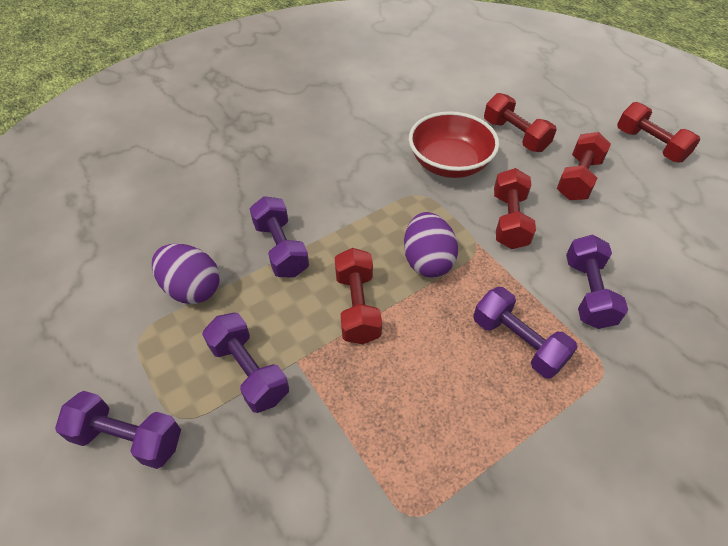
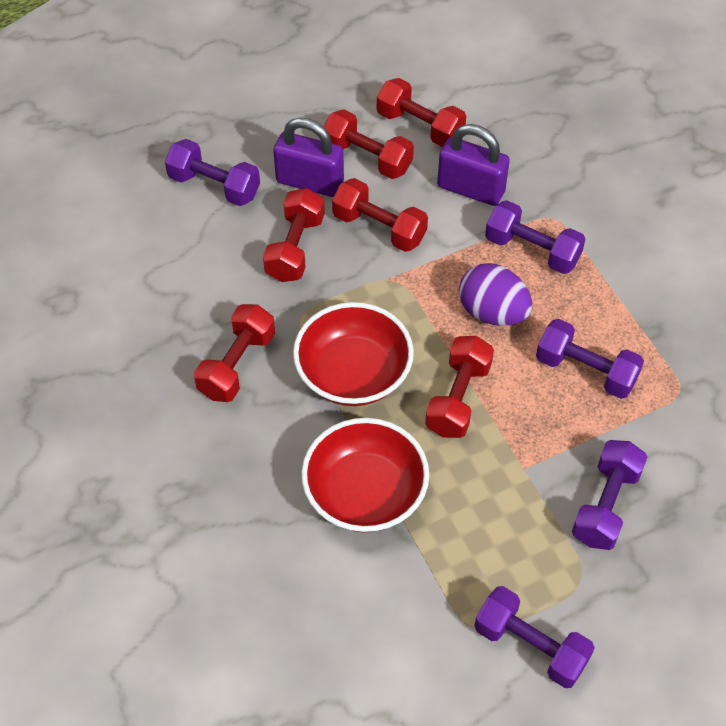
purple egg: 2 -> 1
purple padlock: 0 -> 2
red bowl: 1 -> 2
red dumbbell: 5 -> 6

